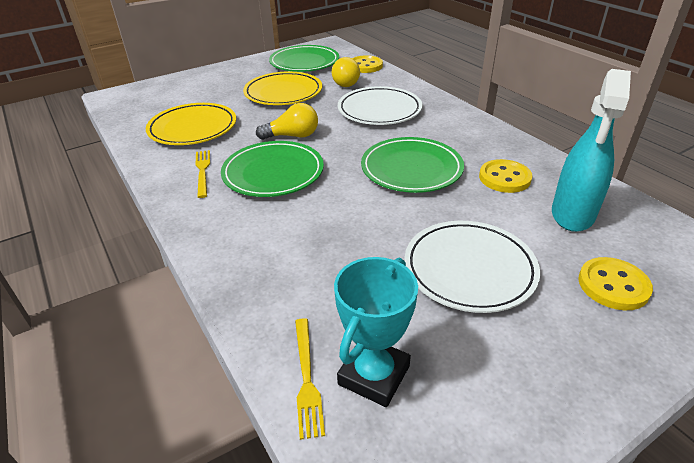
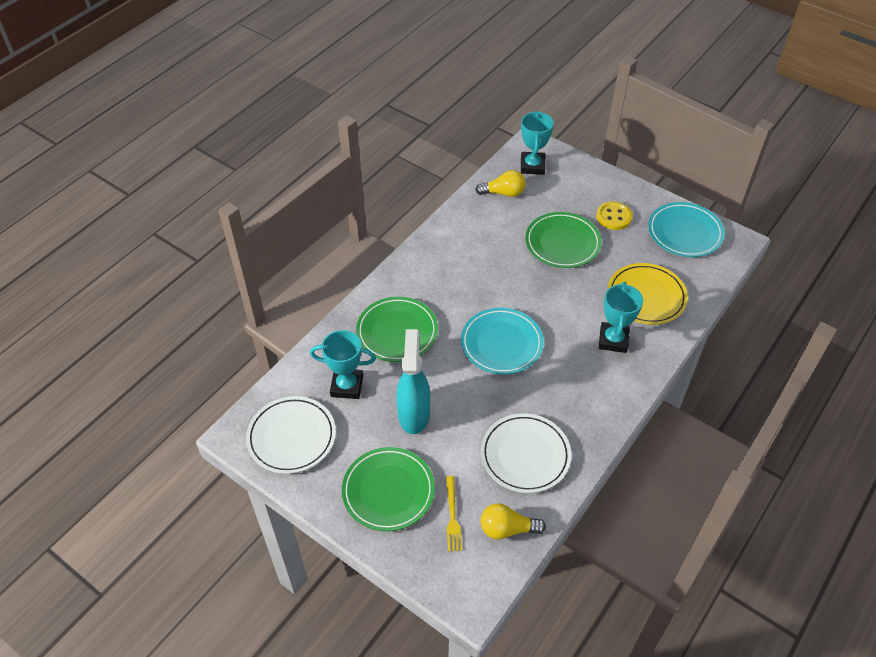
turquoise plate: 0 -> 2
turquoise trophy: 1 -> 3
yellow button: 3 -> 1
yellow fork: 2 -> 1
yellow plate: 2 -> 1

